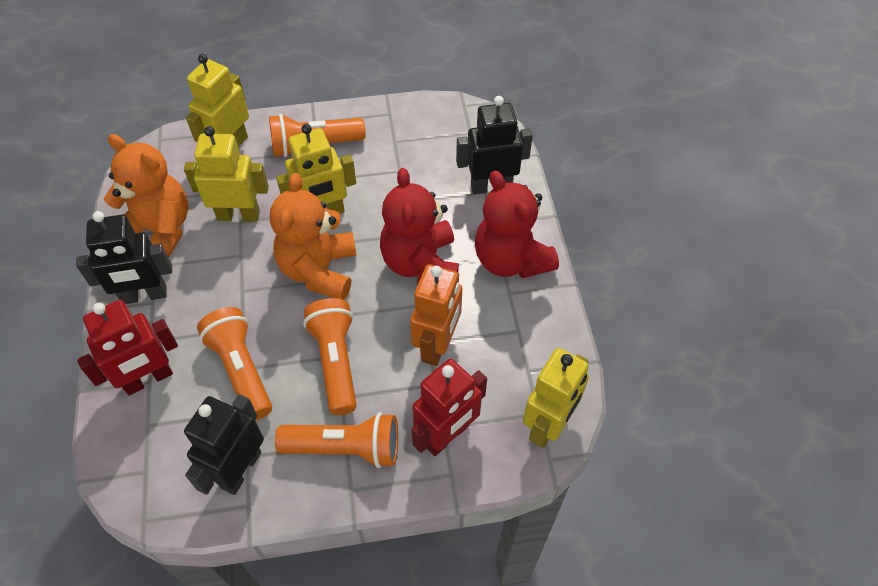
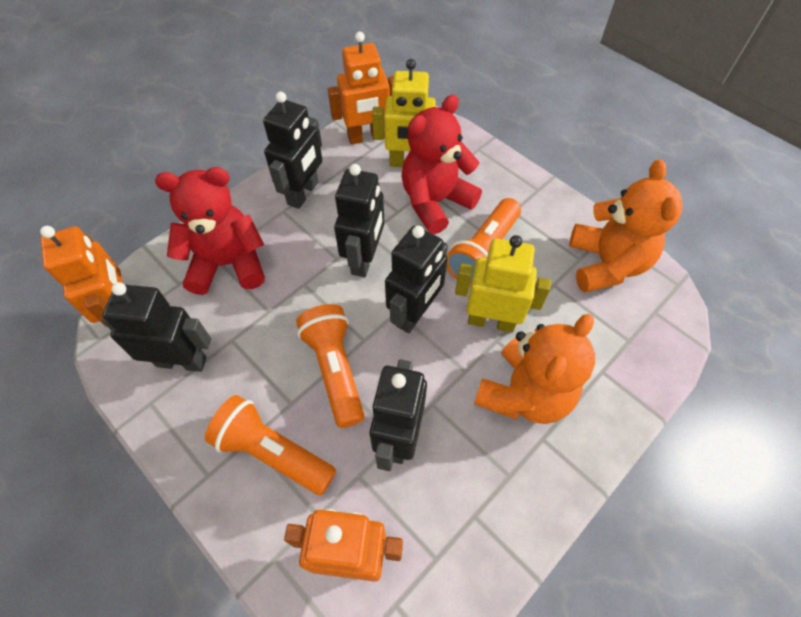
black robot: 3 -> 5
orange flashlight: 4 -> 3
orange robot: 1 -> 3
red robot: 2 -> 0
yellow robot: 4 -> 2

